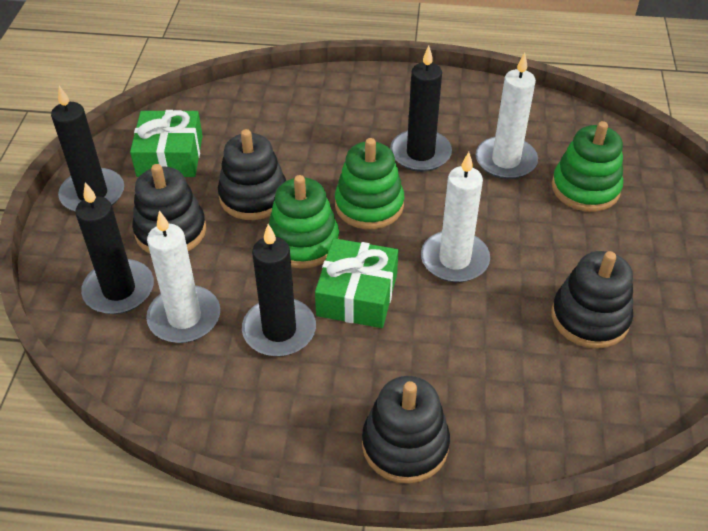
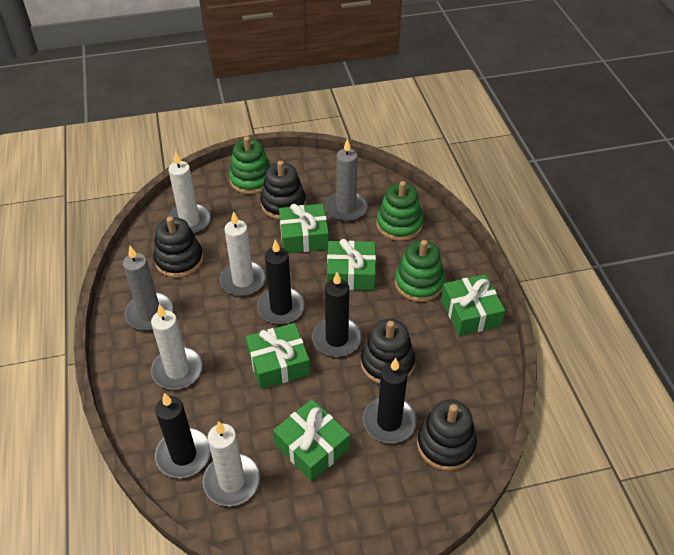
green gift: 2 -> 5
grey candle: 0 -> 2
white candle: 3 -> 4

